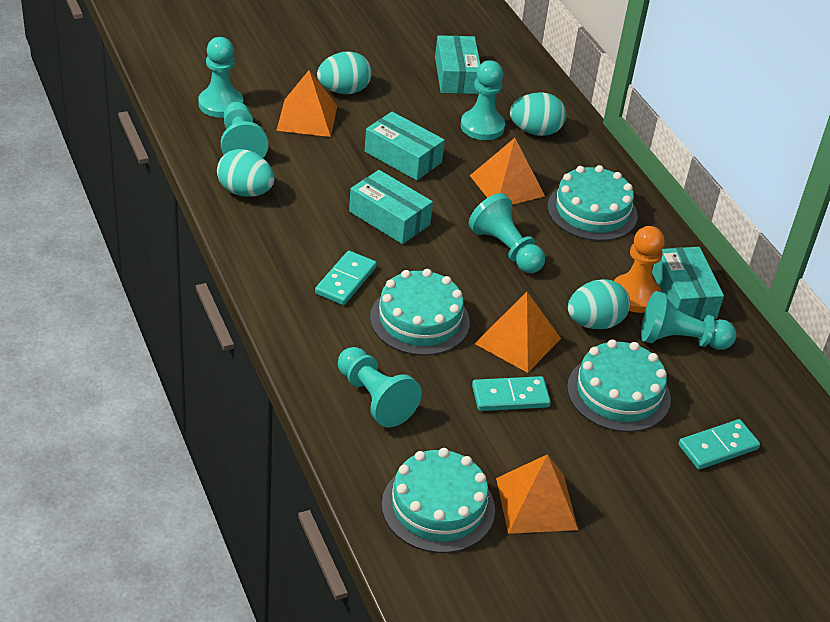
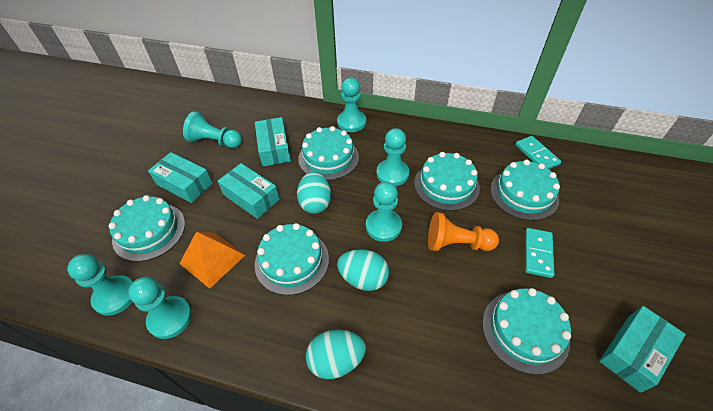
orange pyramid: 4 -> 1
turquoise cake: 4 -> 6
turquoise domino: 3 -> 2
turquoise egg: 4 -> 3

